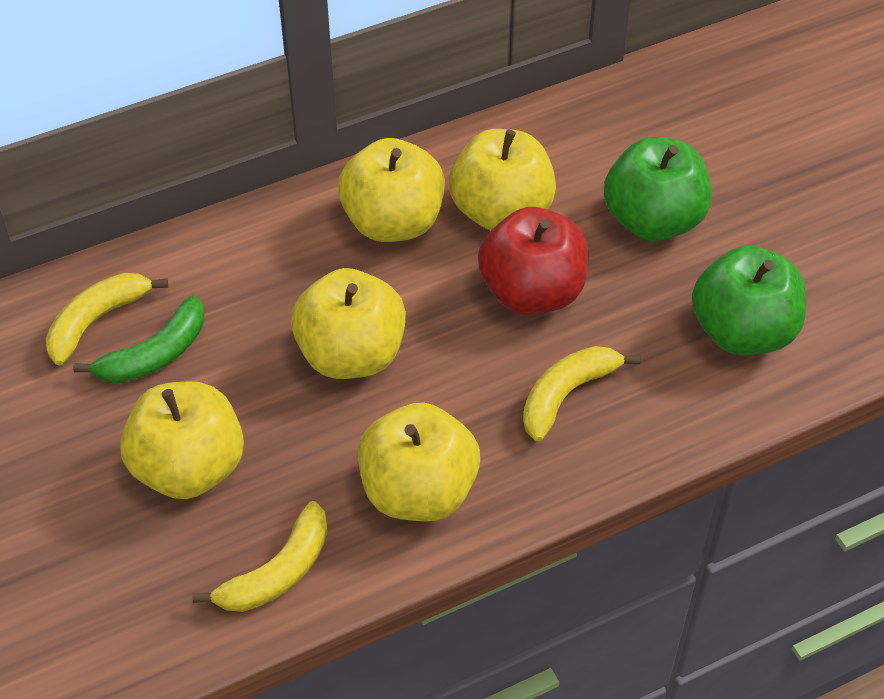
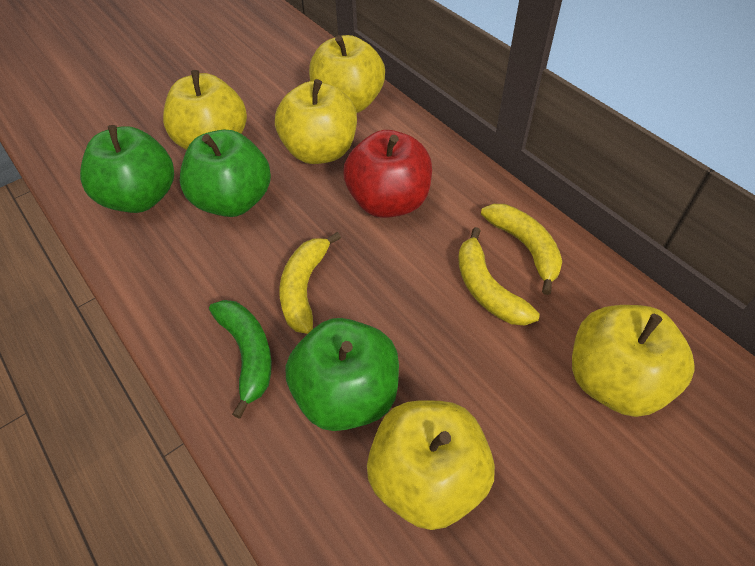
green apple: 2 -> 3

